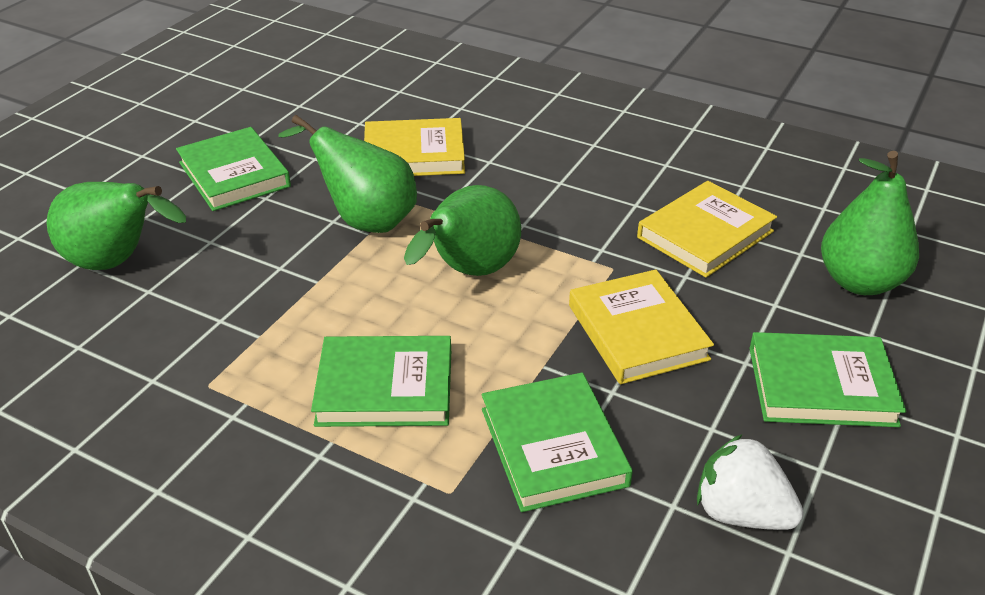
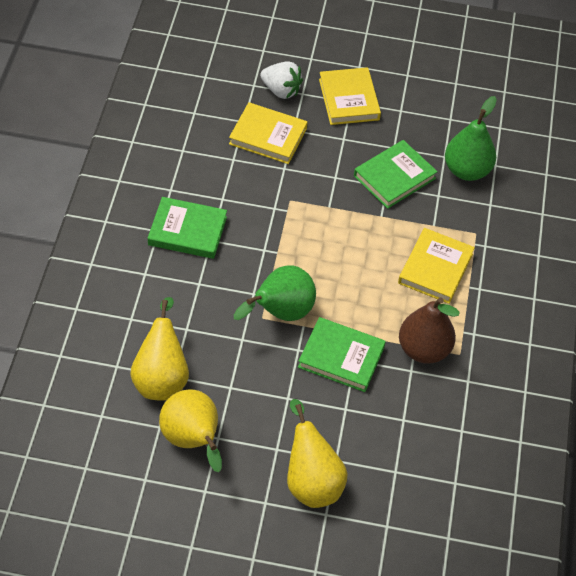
brown pear: 0 -> 1
green book: 4 -> 3
green pear: 4 -> 2
yellow pear: 0 -> 3

